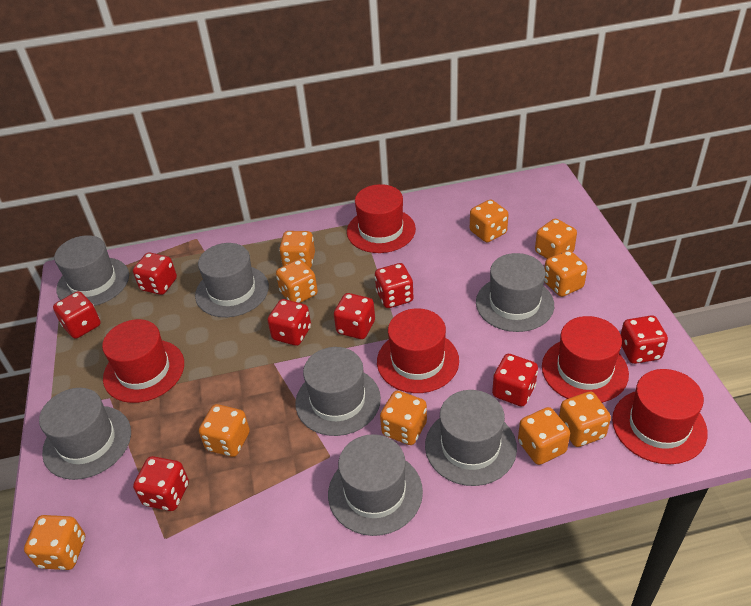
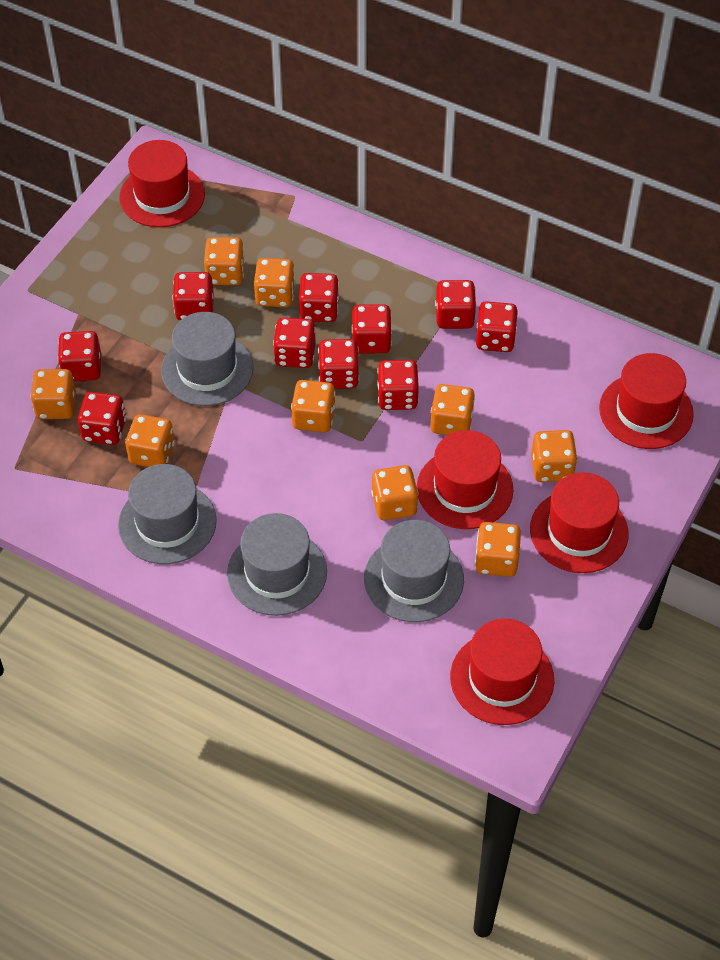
grey hat: 7 -> 4
orange dice: 10 -> 9
red dice: 8 -> 10

